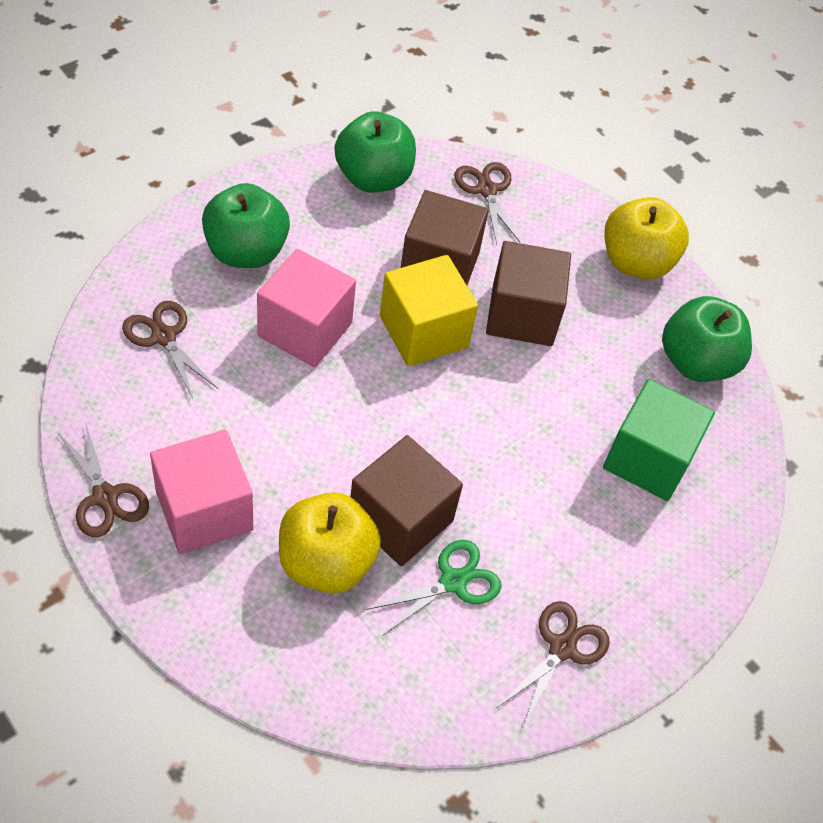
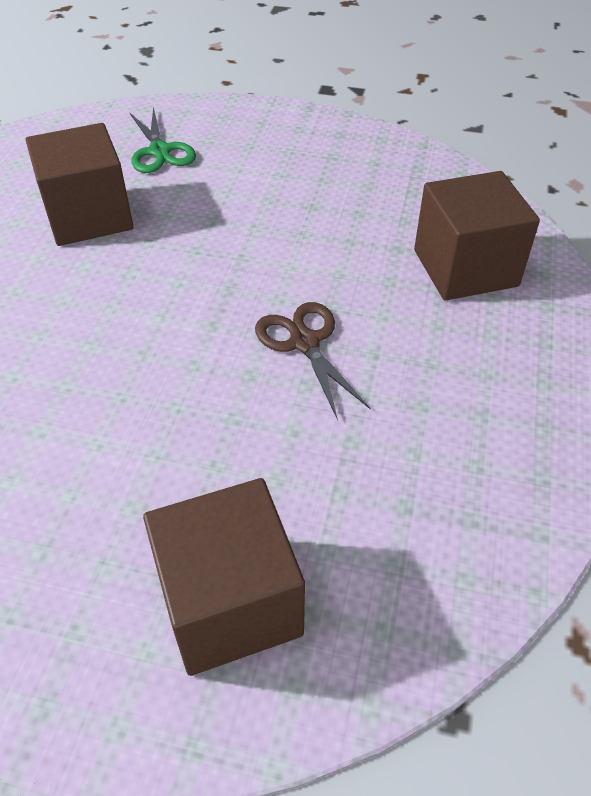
brown scissors: 4 -> 1
green apple: 3 -> 0
green cube: 1 -> 0
pink cube: 2 -> 0
yellow apple: 2 -> 0
yellow cube: 1 -> 0

